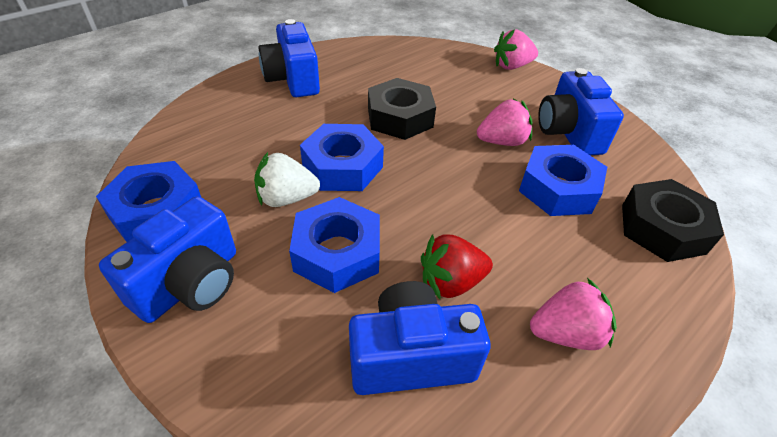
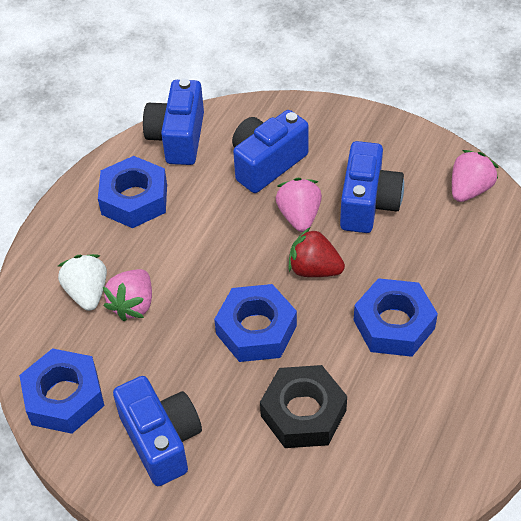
black nut: 2 -> 1

